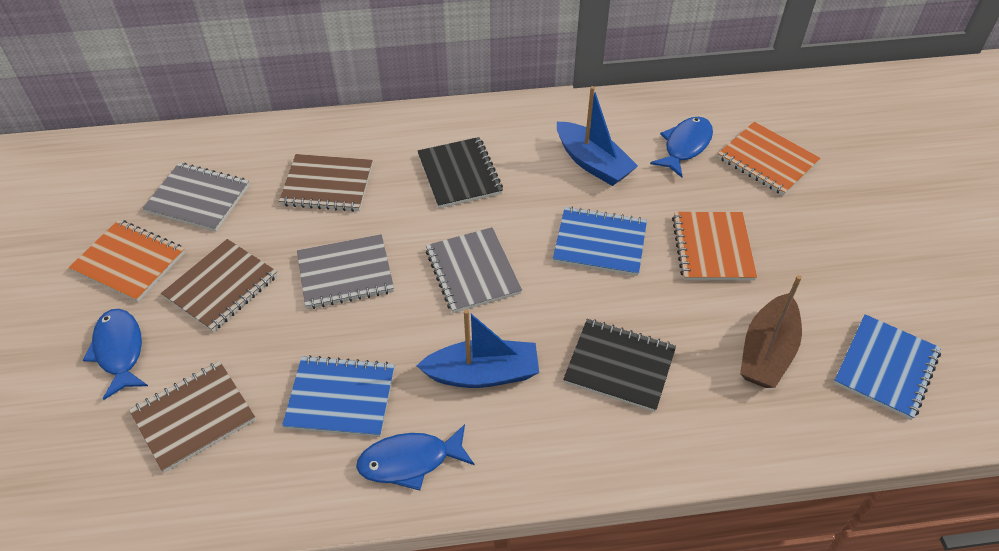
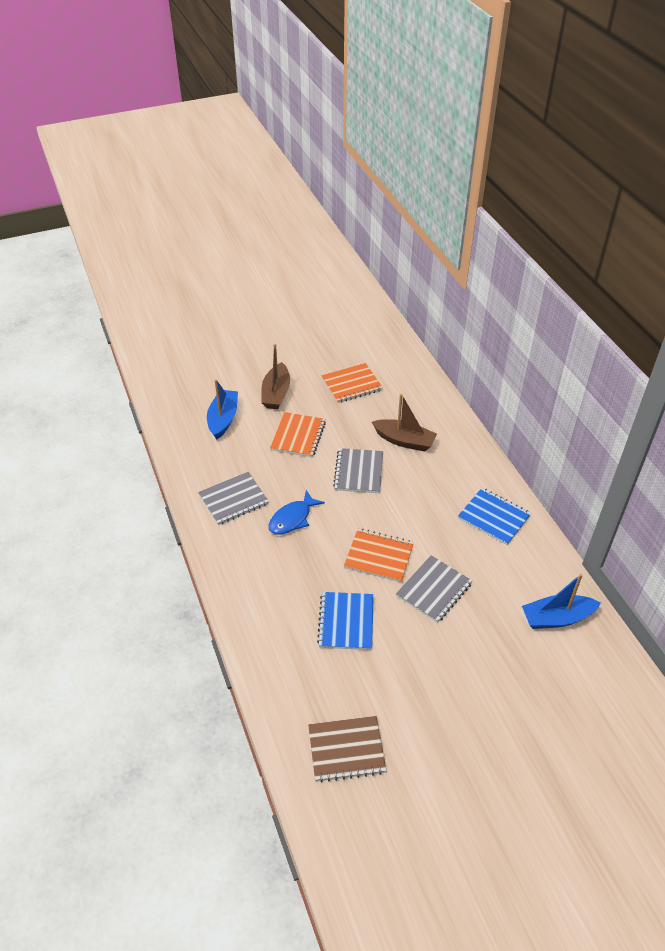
black notebook: 2 -> 0
blue fish: 3 -> 1
blue notebook: 3 -> 2
brown boat: 1 -> 2
brown notebook: 3 -> 1

